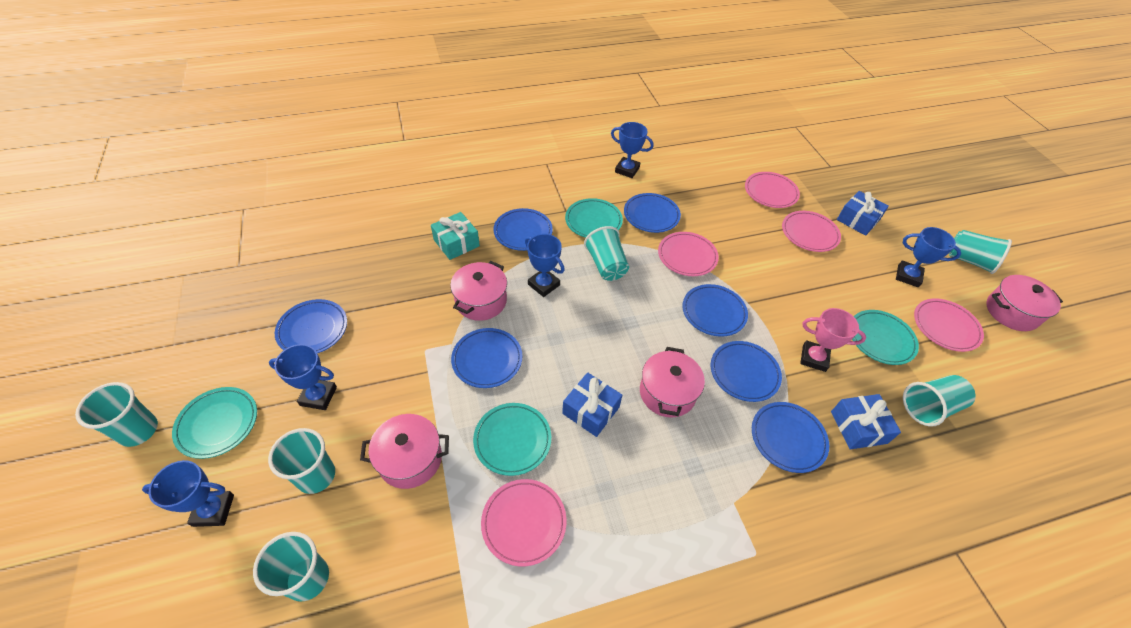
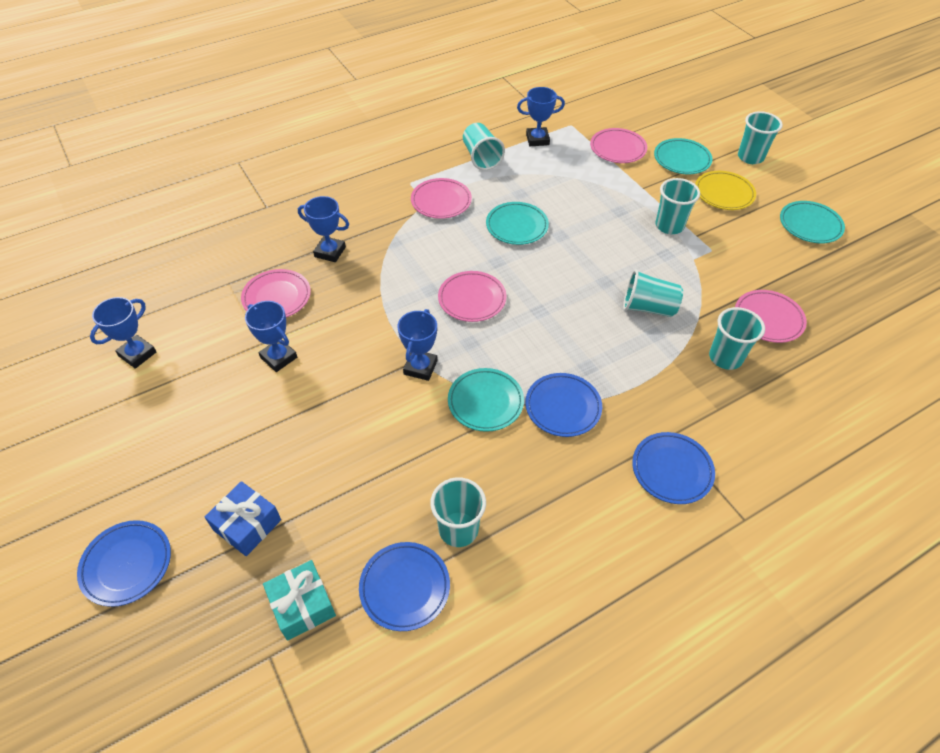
blue gift: 3 -> 1
blue plate: 7 -> 4
pink pot: 4 -> 0
pink trophy: 1 -> 0
yellow plate: 0 -> 1

